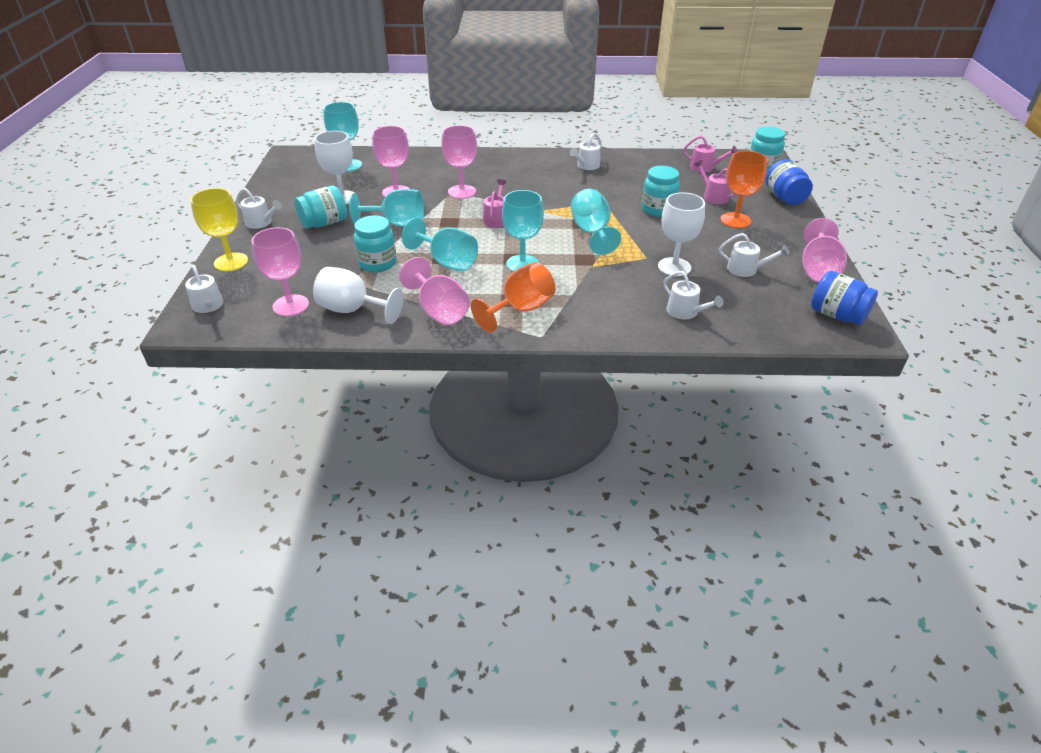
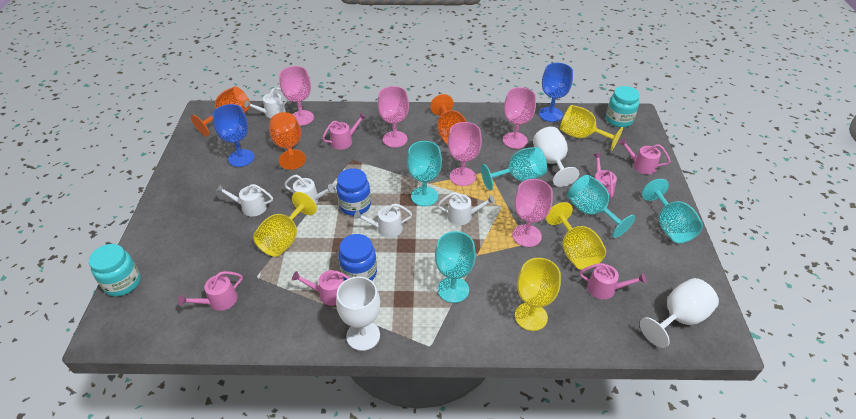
blue goblet: 0 -> 2
orange goblet: 2 -> 3
pink watering can: 3 -> 6
turquoise jar: 4 -> 2
yellow goblet: 1 -> 4

